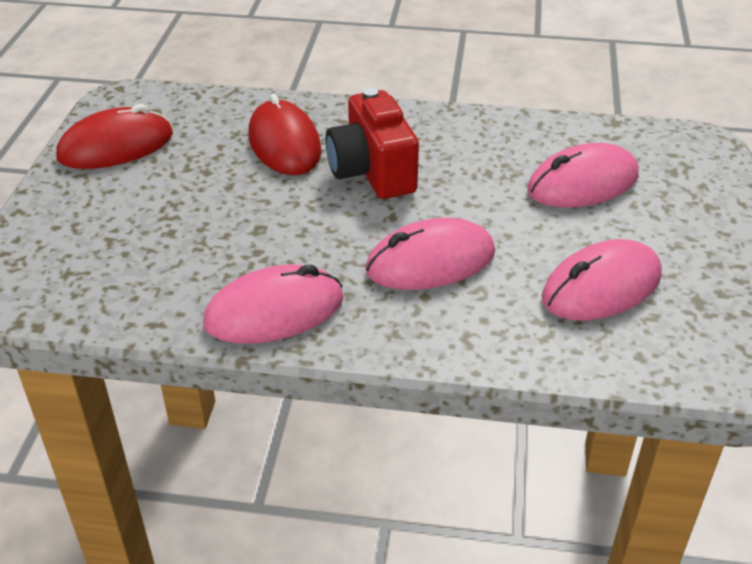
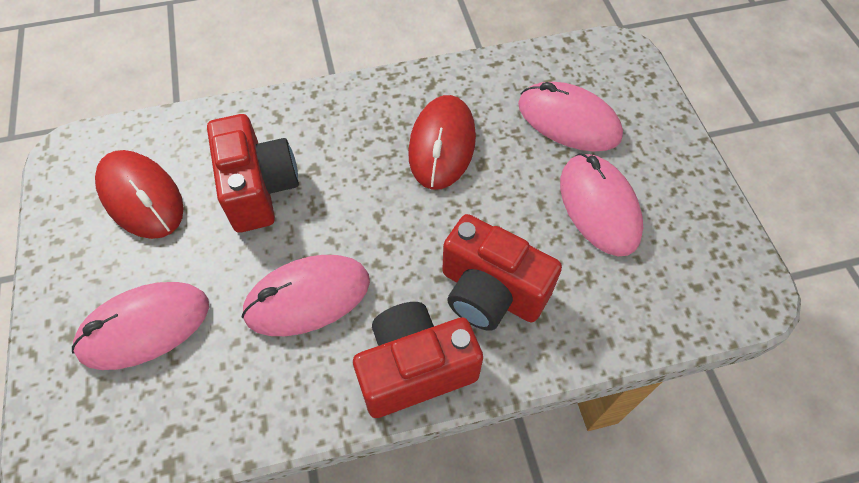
red camera: 1 -> 3

